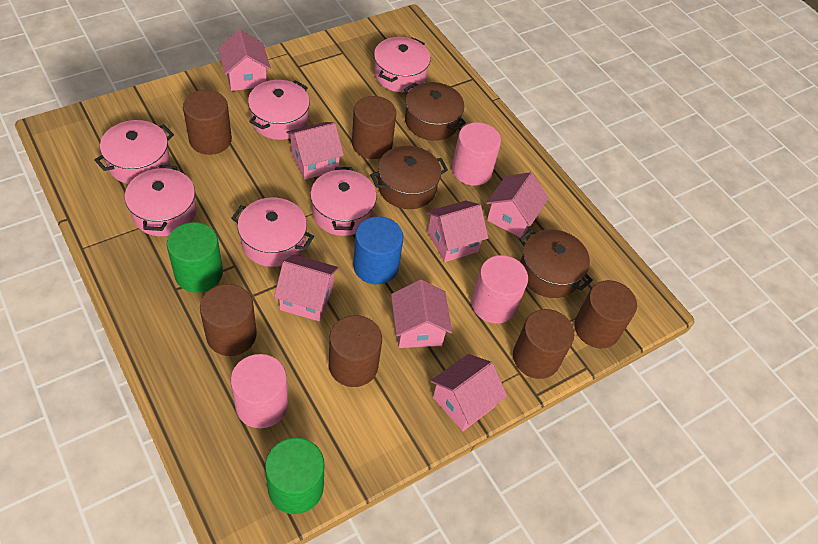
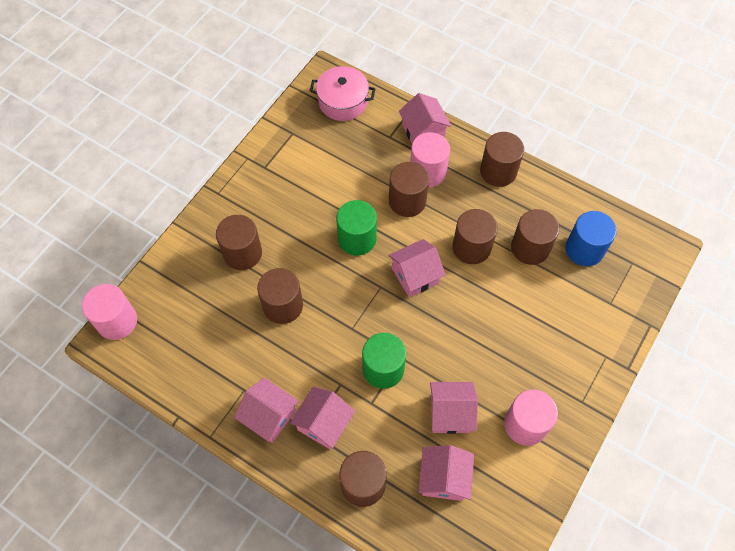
brown cylinder: 6 -> 7
brown pot: 3 -> 0
pink house: 7 -> 6
pink pot: 6 -> 1

